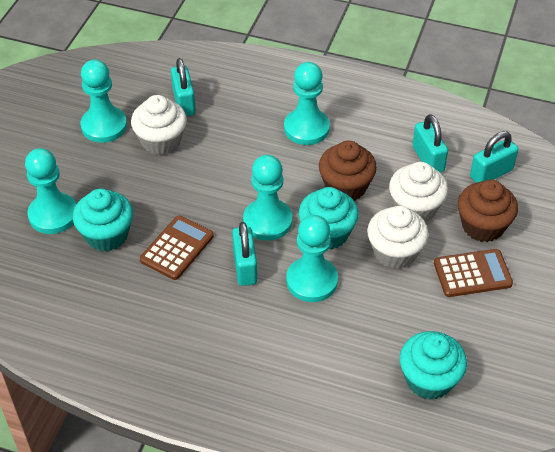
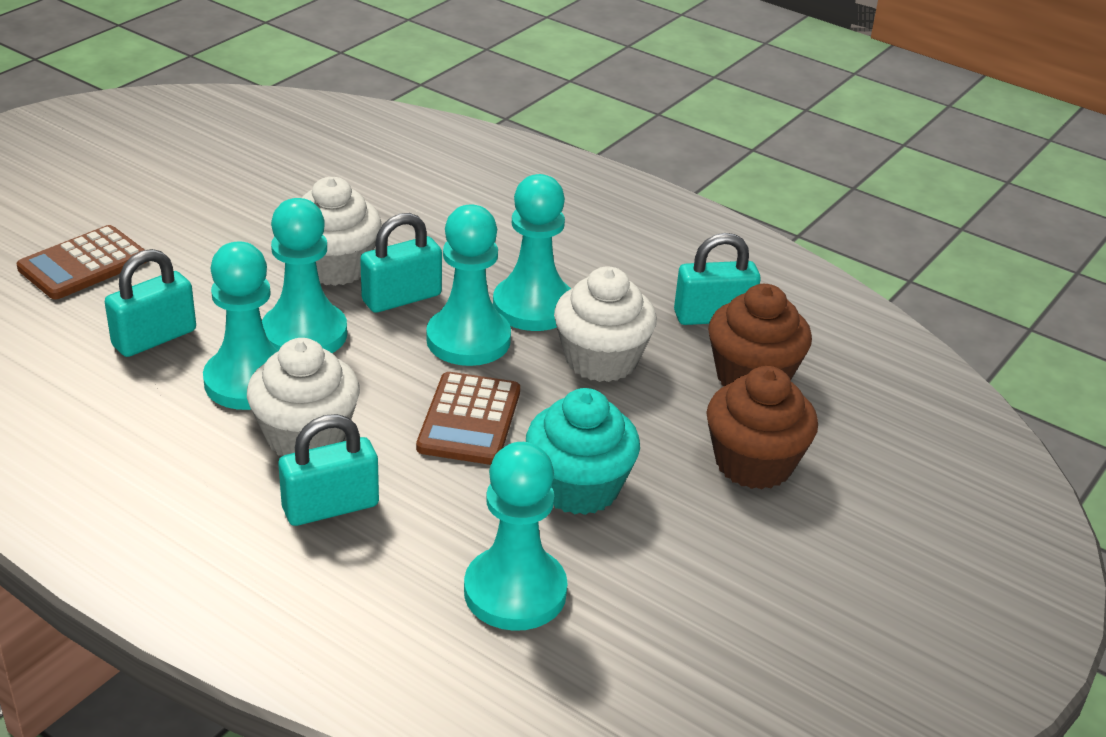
turquoise cupcake: 3 -> 1

